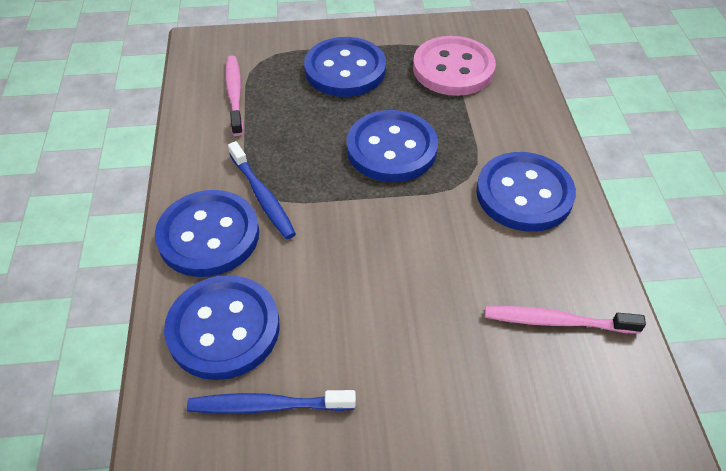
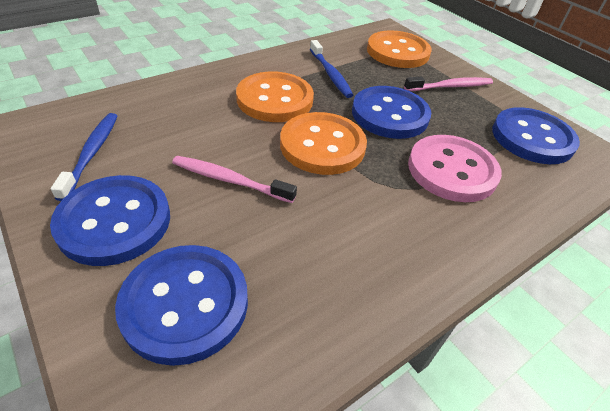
blue button: 5 -> 4
orange button: 0 -> 3

